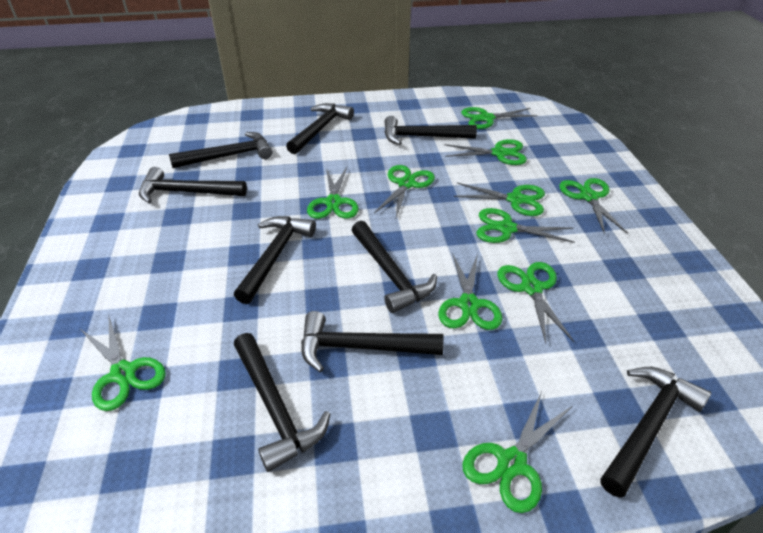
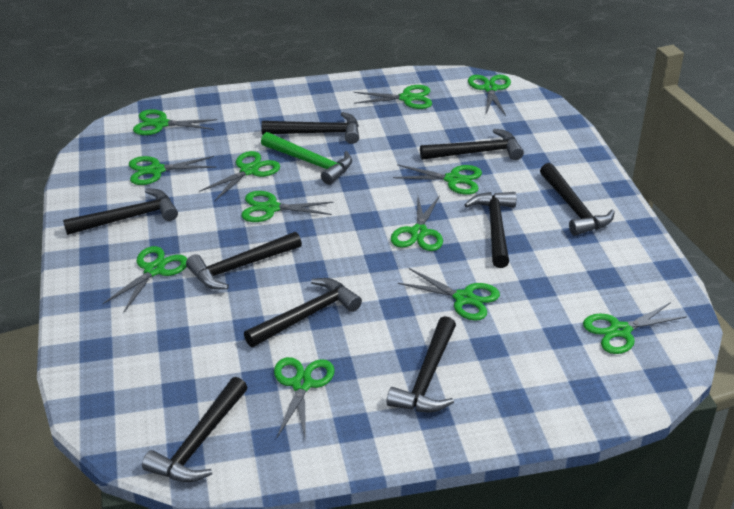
green hammer: 0 -> 1
green scissors: 11 -> 12

